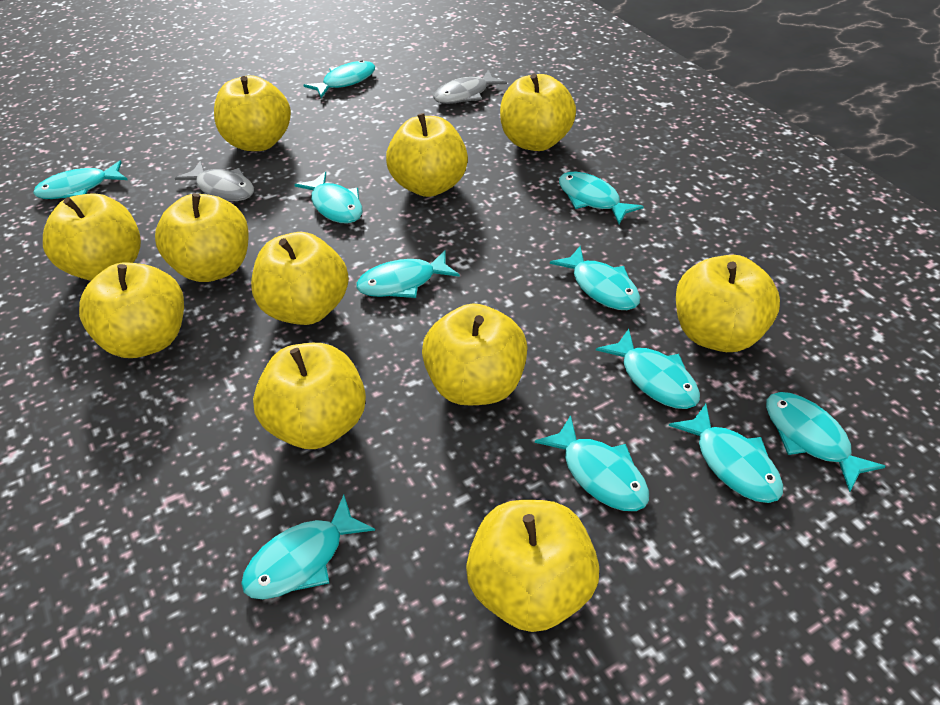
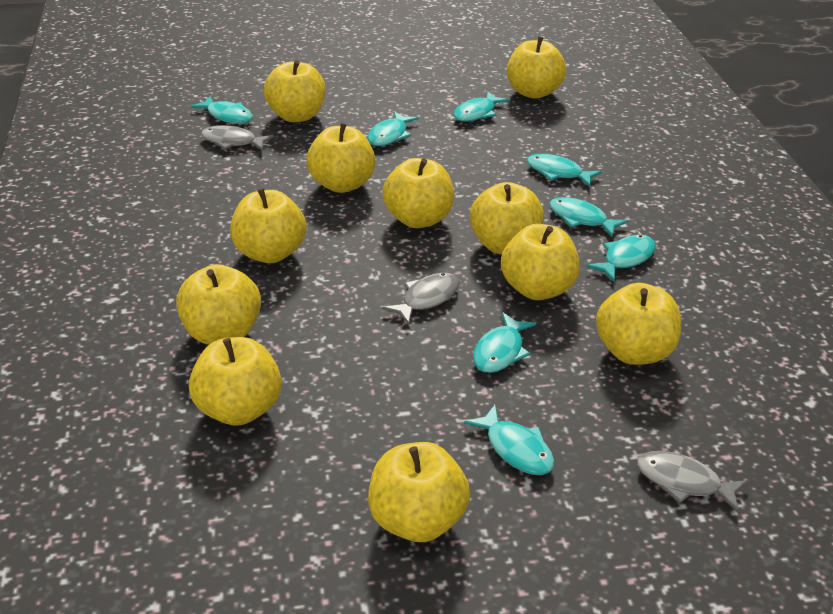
grey fish: 2 -> 3
turquoise fish: 11 -> 8

